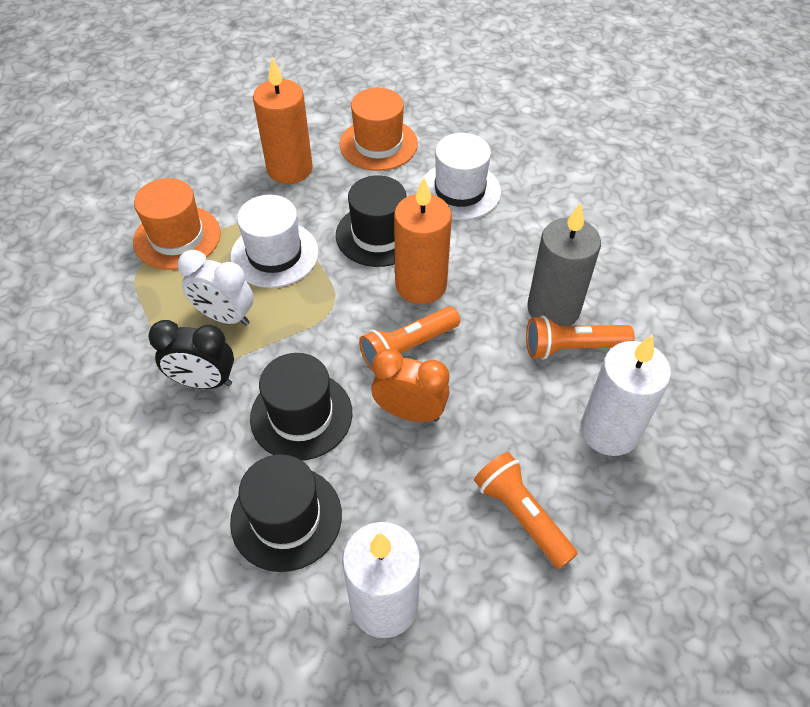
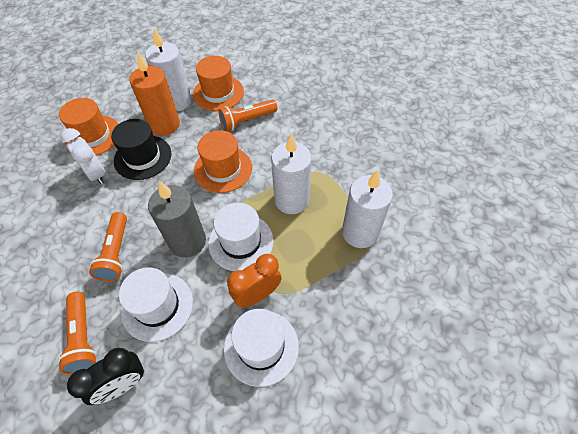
black hat: 3 -> 1
orange candle: 2 -> 1
orange hat: 2 -> 3
white candle: 2 -> 3
white hat: 2 -> 3

